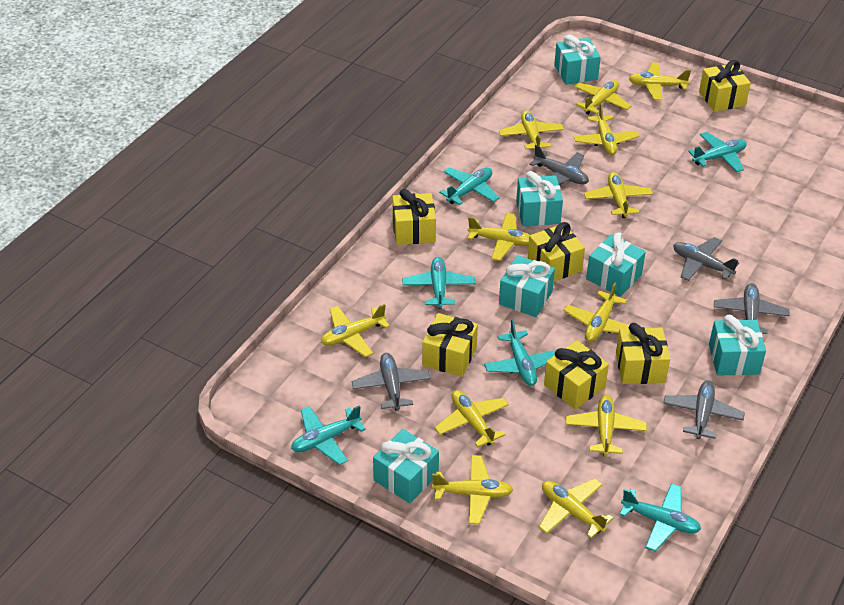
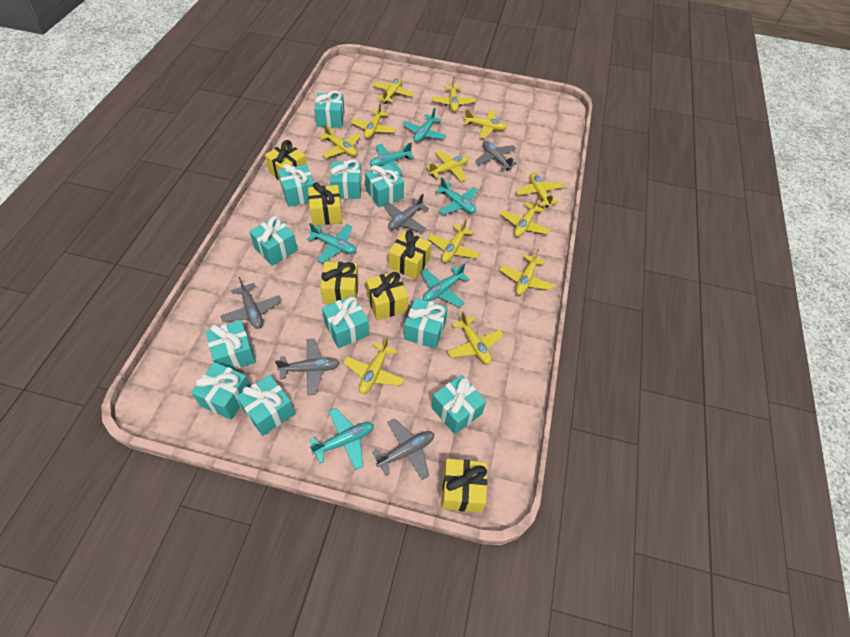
turquoise gift: 6 -> 11

